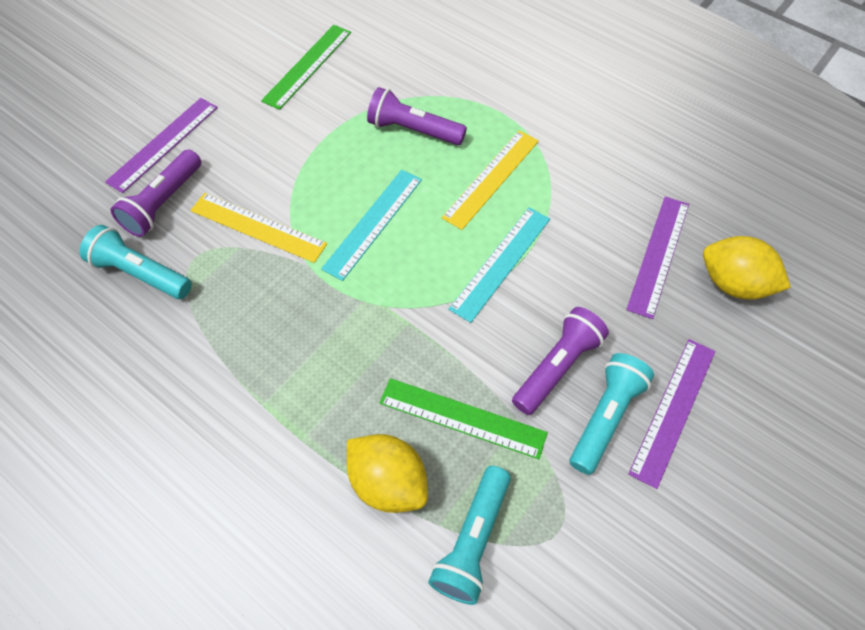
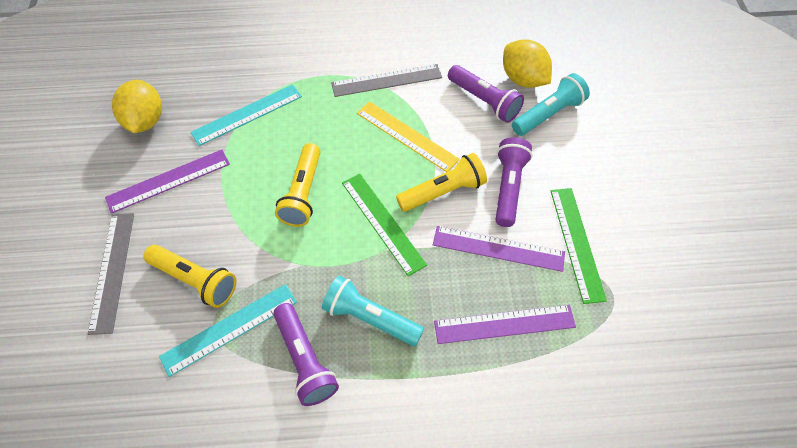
grey ruler: 0 -> 2
turquoise flashlight: 3 -> 2
yellow flashlight: 0 -> 3
yellow ruler: 2 -> 1

